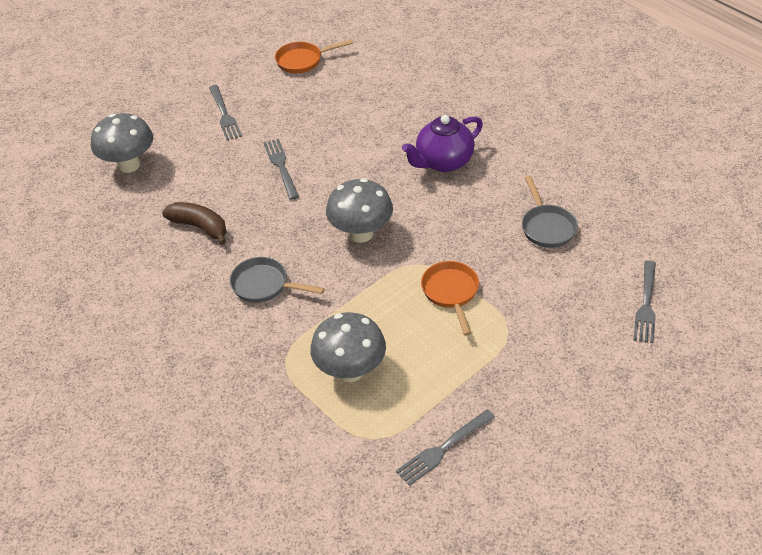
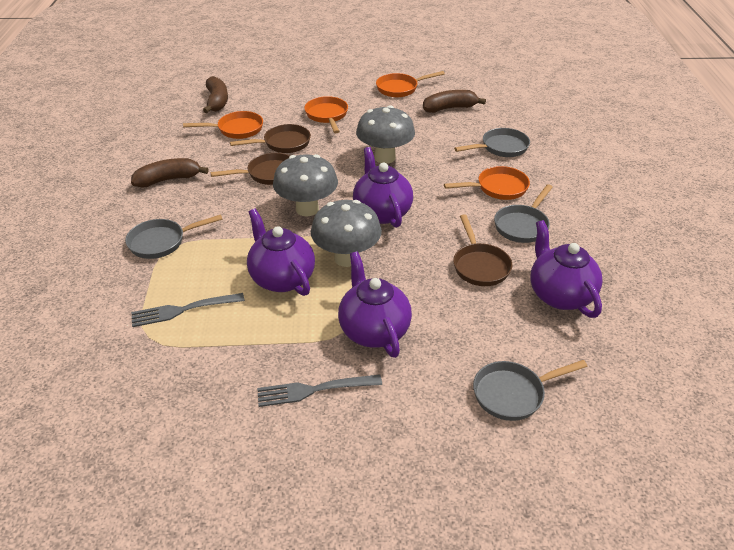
brown banana: 1 -> 3
brown pan: 0 -> 3
grey fork: 4 -> 2
grey pan: 2 -> 4
orange pan: 2 -> 4
purple teapot: 1 -> 4

